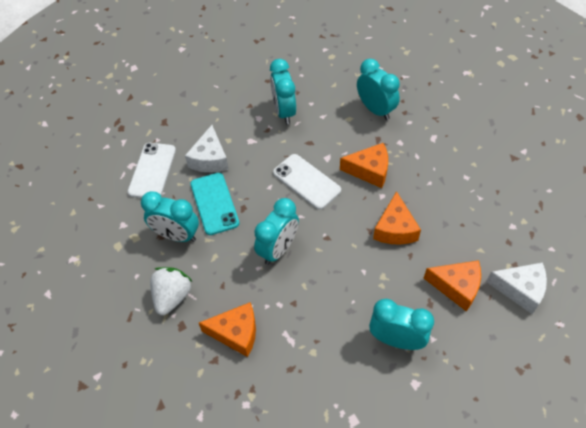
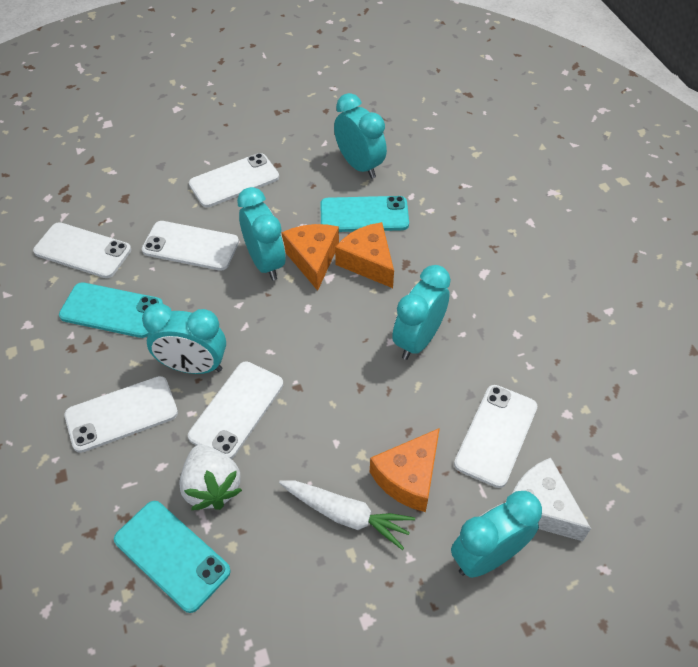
orange cheese: 4 -> 3
turquoise phone: 1 -> 3
white carrot: 0 -> 1
white cheese: 2 -> 1
white phone: 2 -> 6

